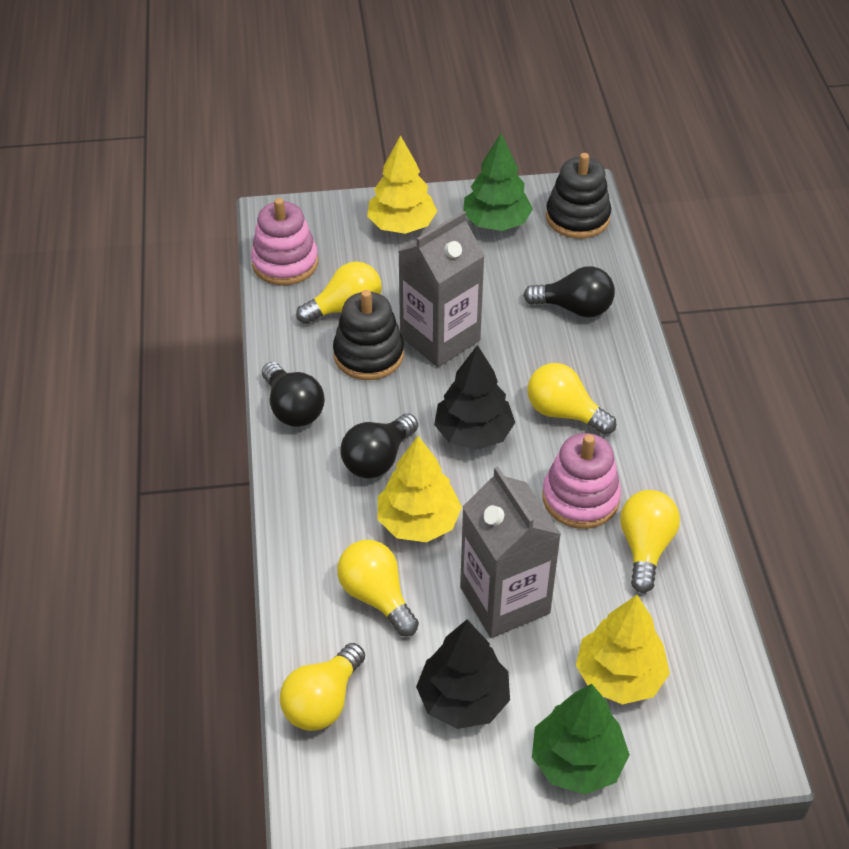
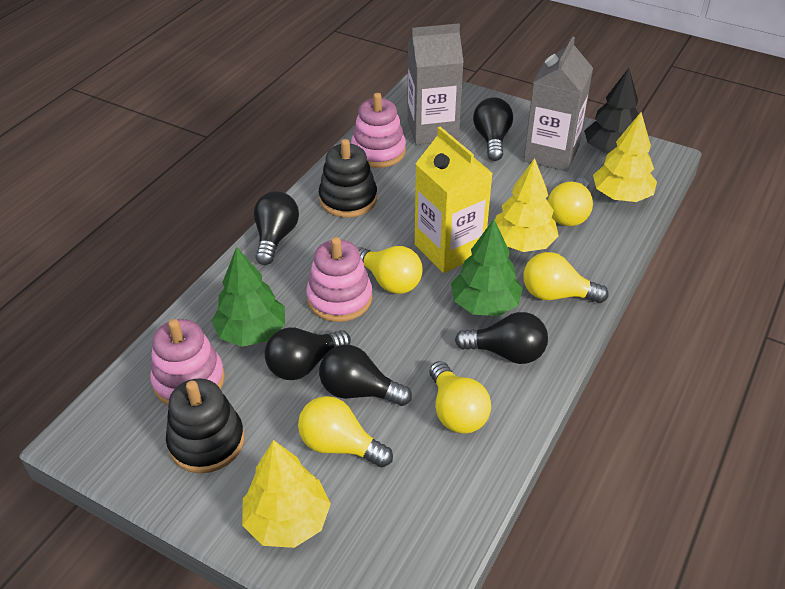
black light bulb: 3 -> 5
black tree: 2 -> 1
pink stacking toy: 2 -> 3
yellow carton: 0 -> 1

